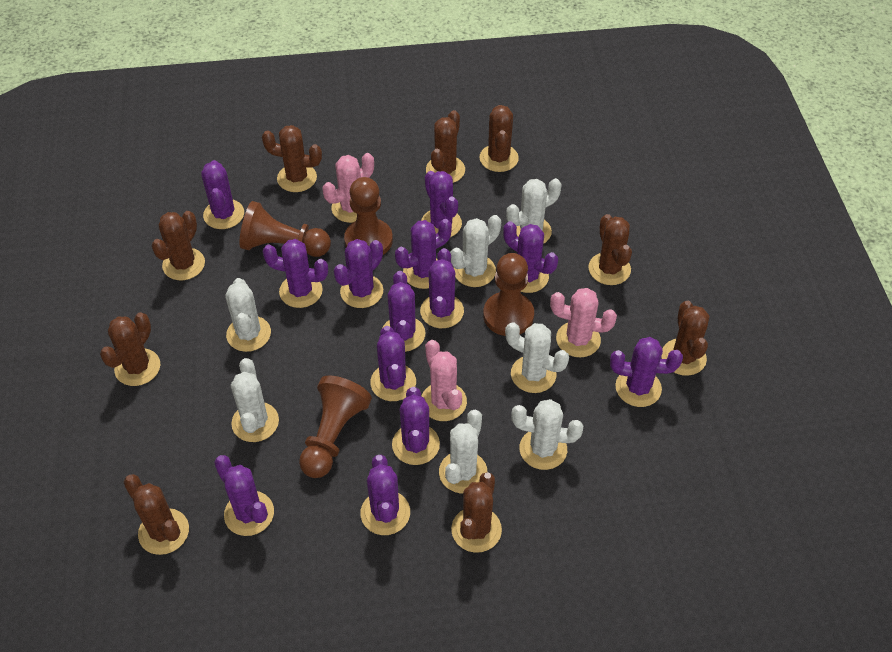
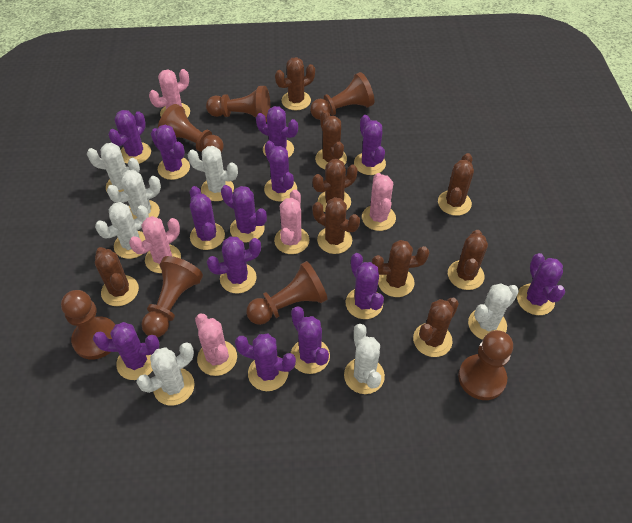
brown pawn: 4 -> 7
pink cactus: 3 -> 5

